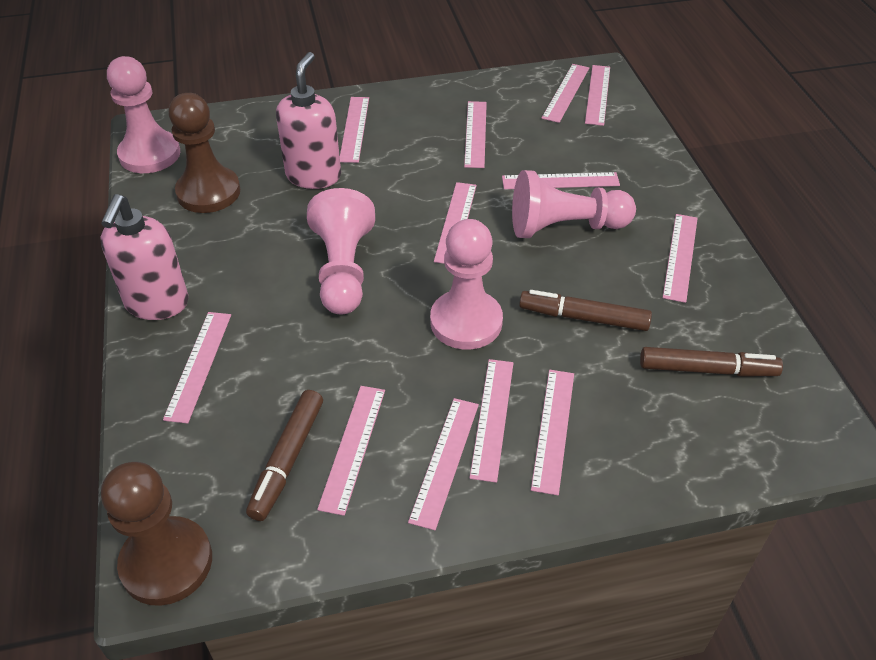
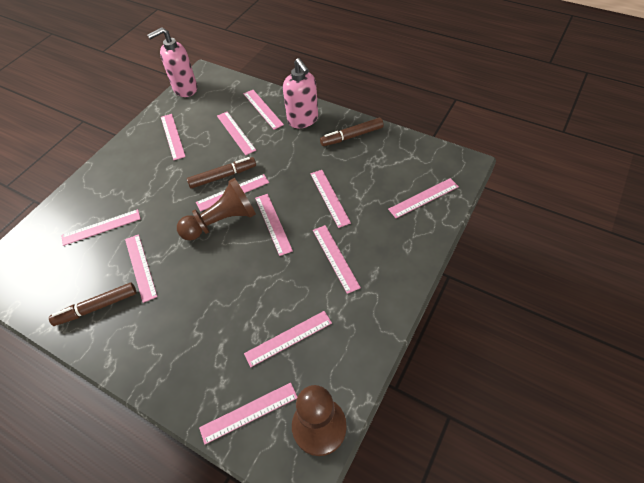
pink pawn: 4 -> 0

